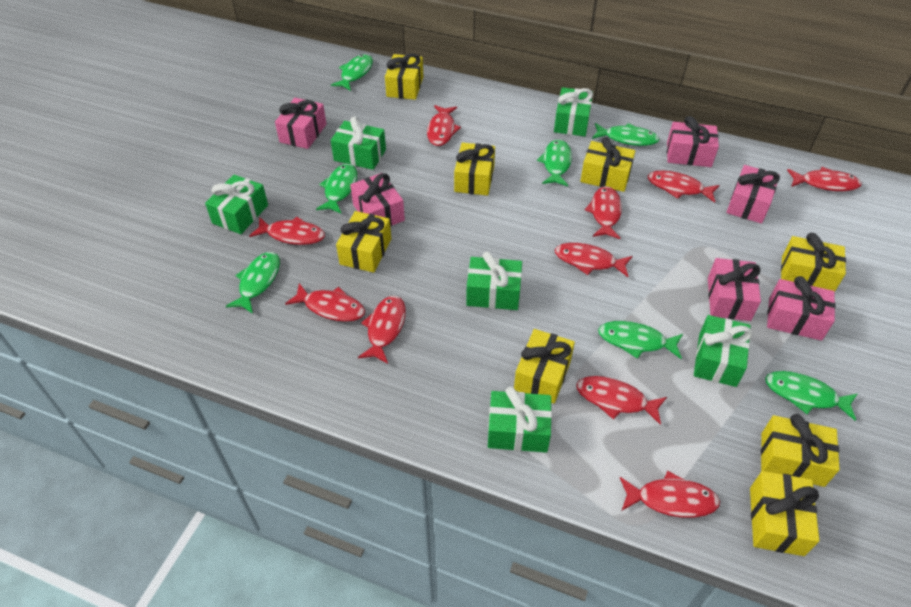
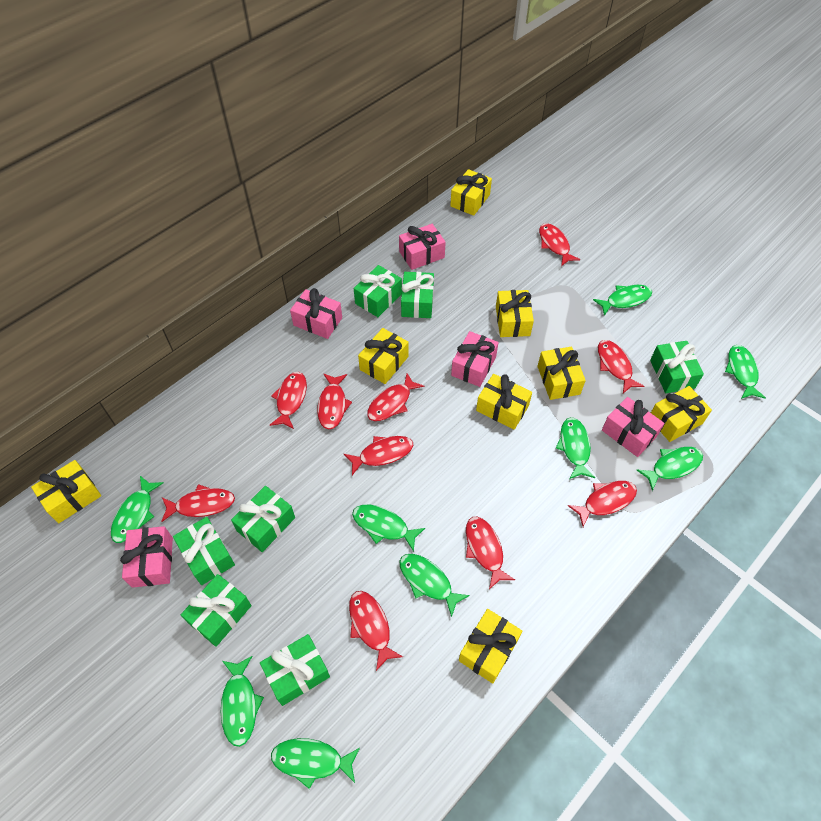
green fish: 7 -> 9
green gift: 6 -> 7
pink gift: 6 -> 5

